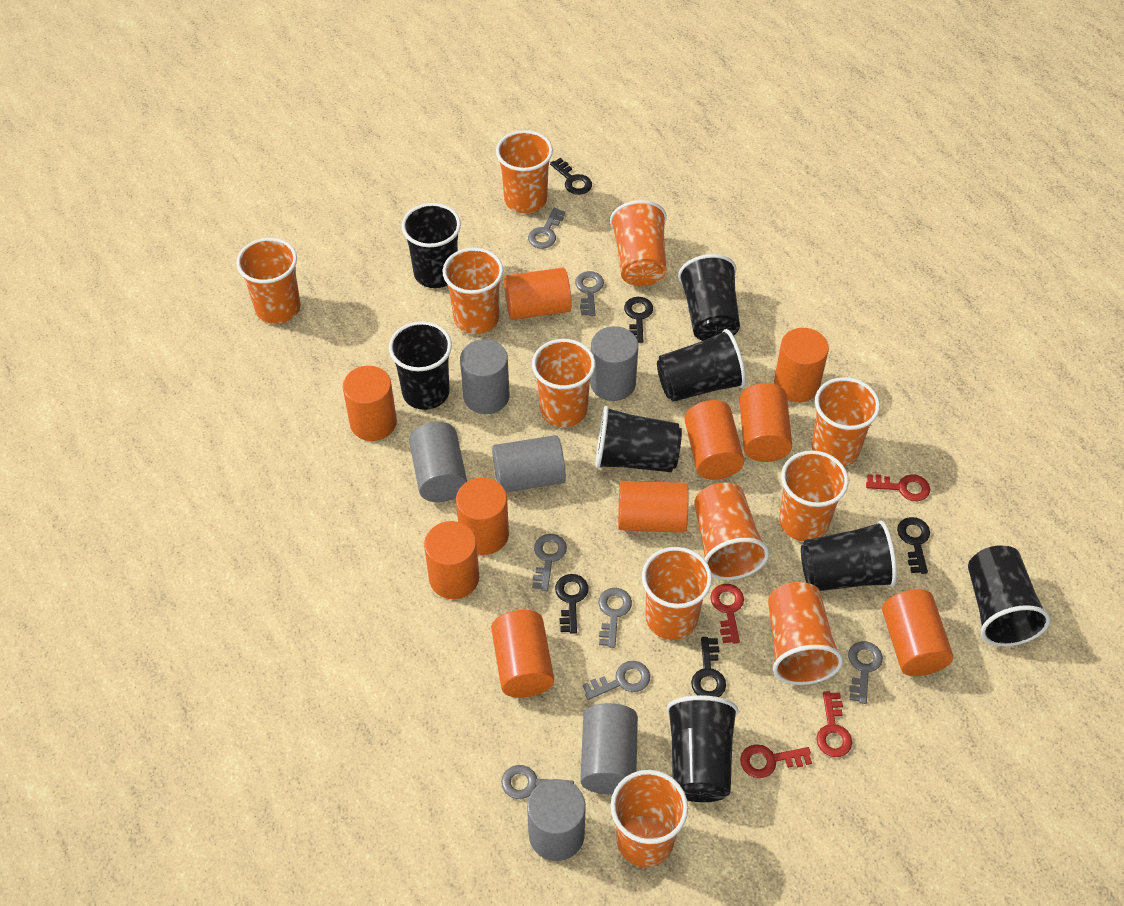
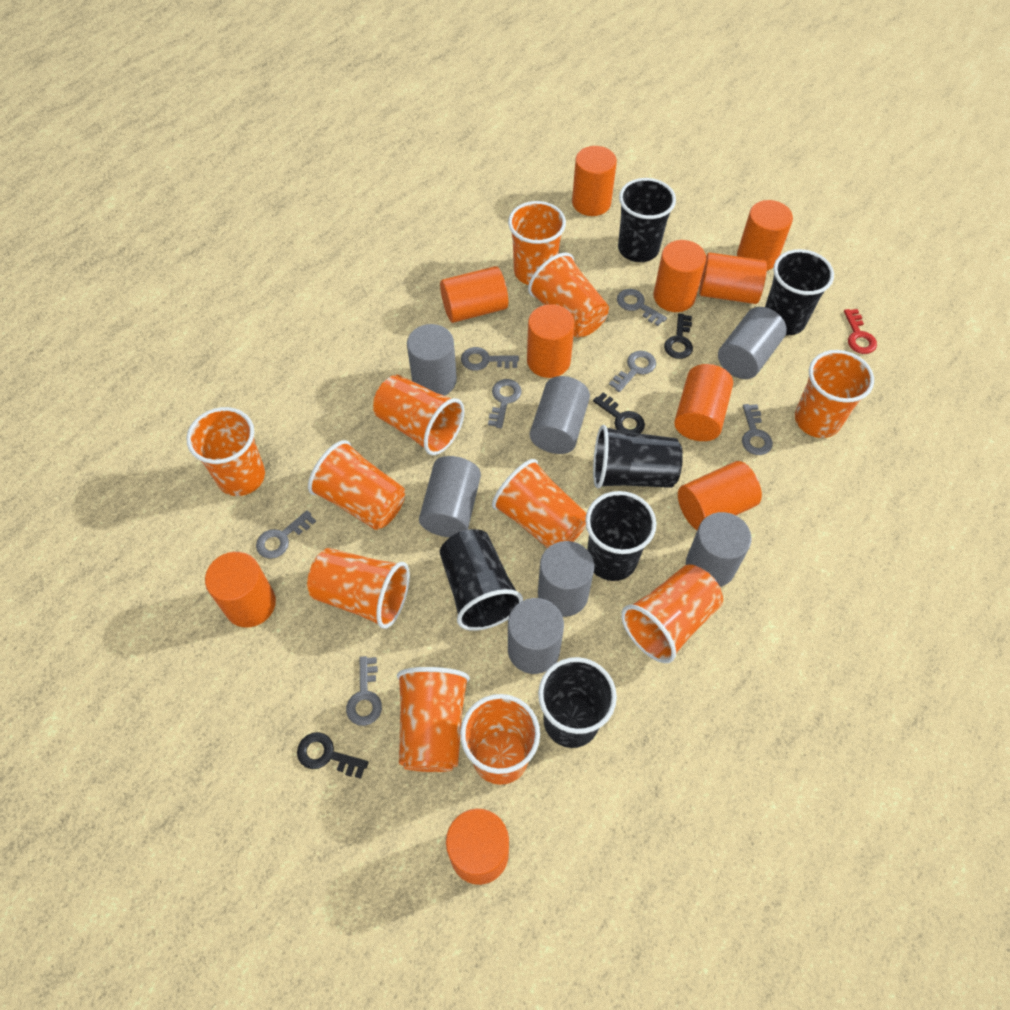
black cup: 8 -> 6
black key: 5 -> 3
grey cylinder: 6 -> 7
red key: 4 -> 1

